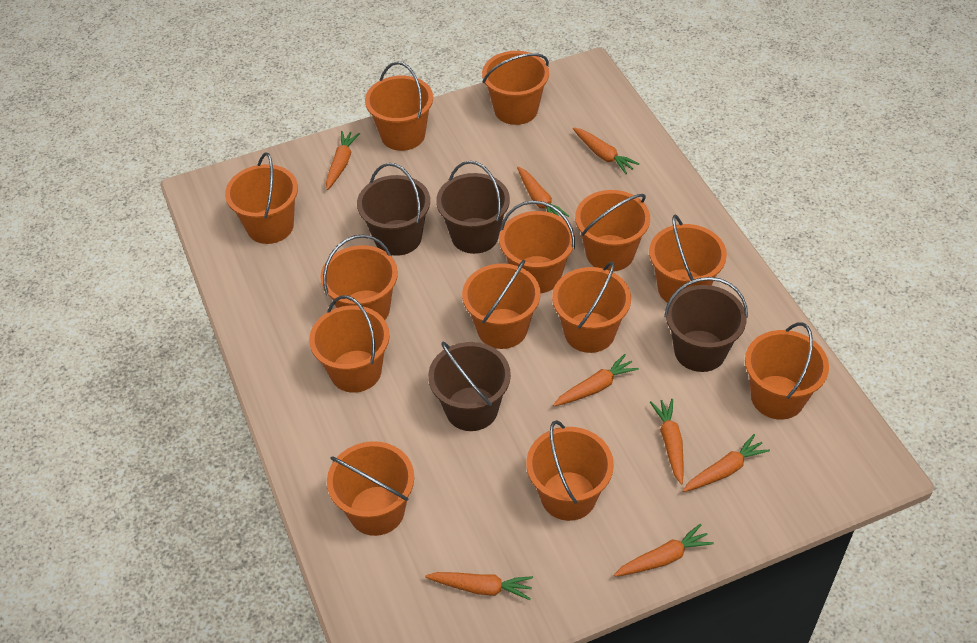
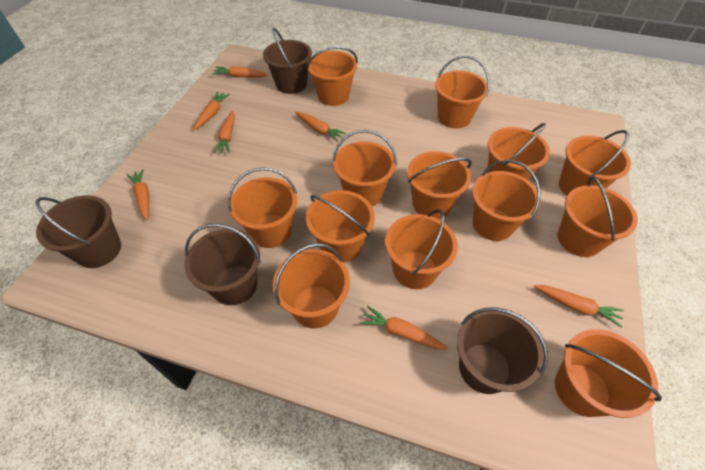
orange carrot: 8 -> 7

